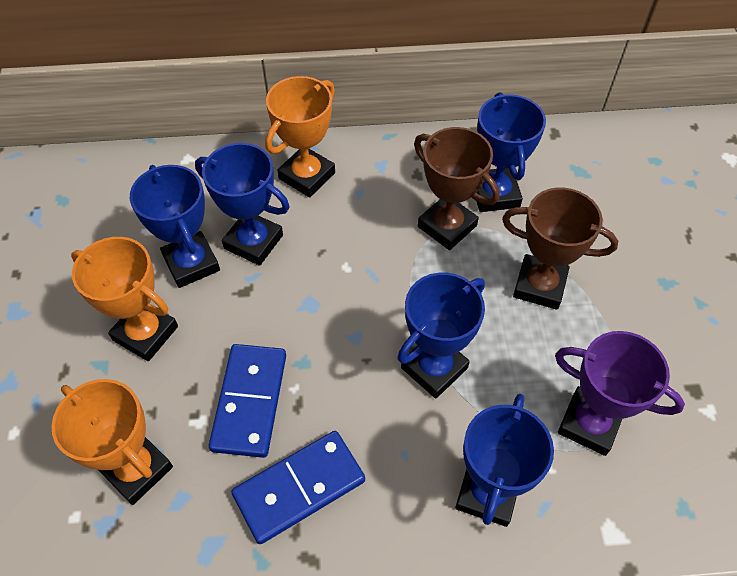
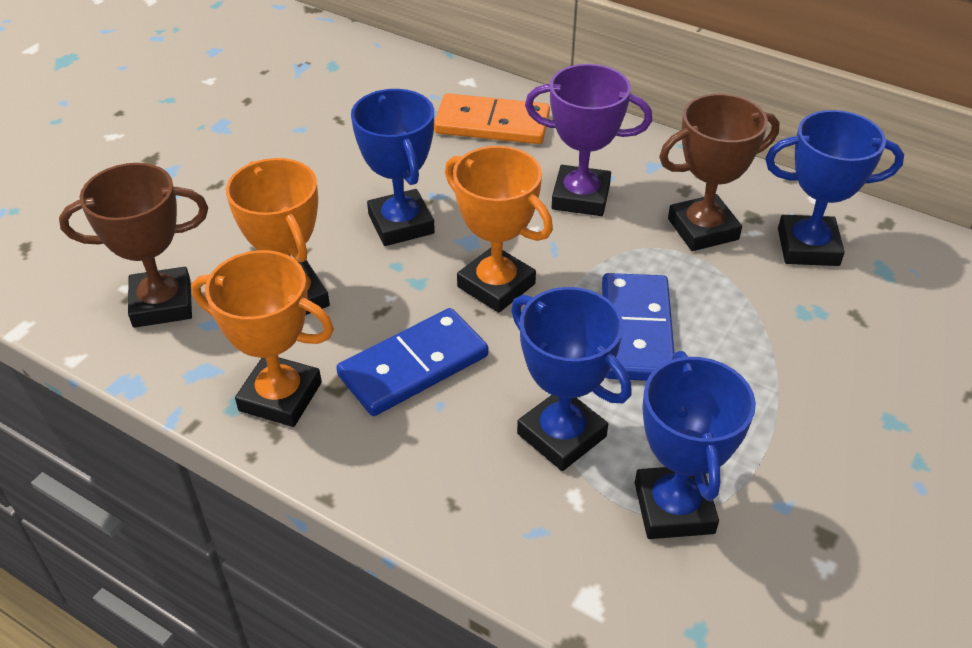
blue trophy: 5 -> 4
orange domino: 0 -> 1

